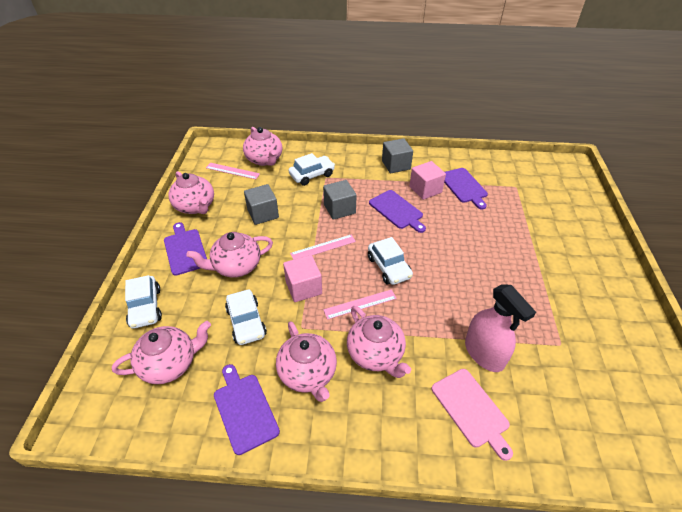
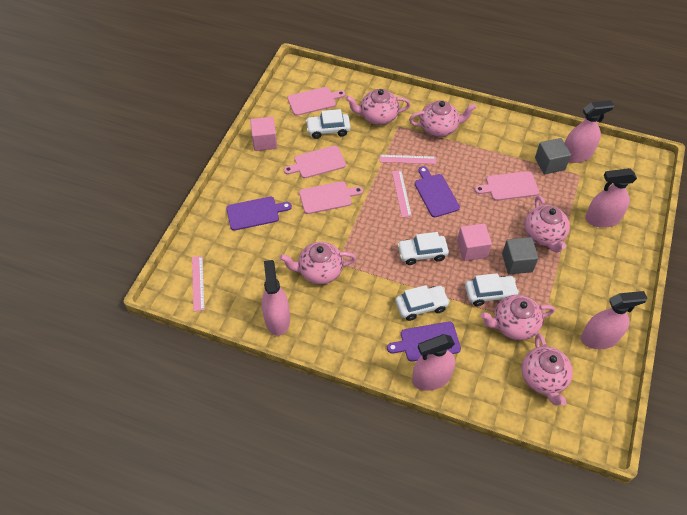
grey cube: 3 -> 2
pink cutting board: 1 -> 4
pink spray bottle: 1 -> 5
purple cutting board: 4 -> 3

